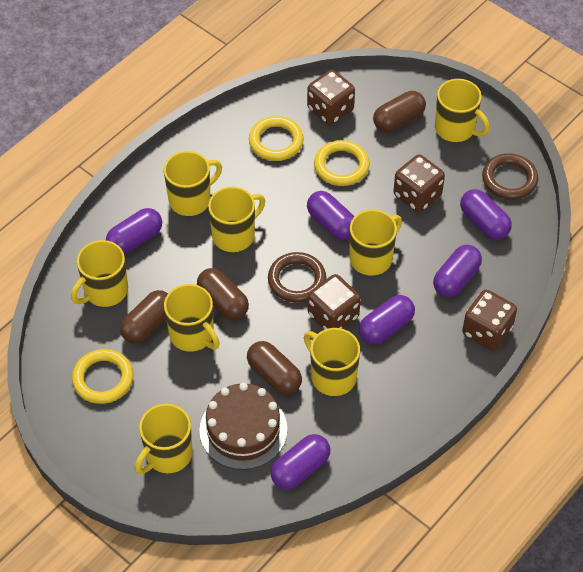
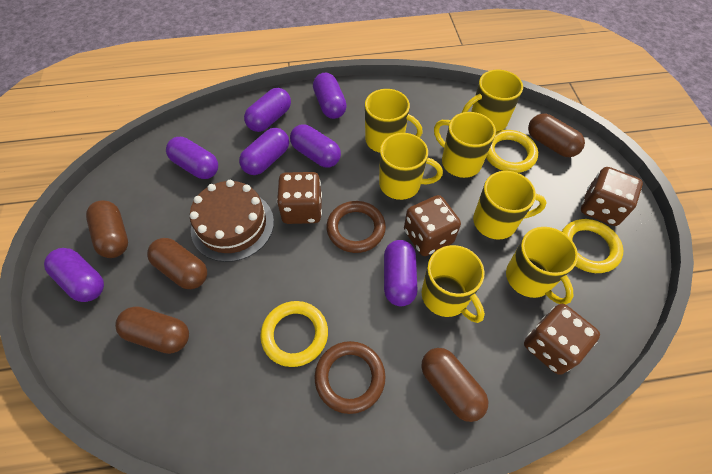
brown capsule: 4 -> 5
purple capsule: 6 -> 7
yellow mug: 8 -> 7

